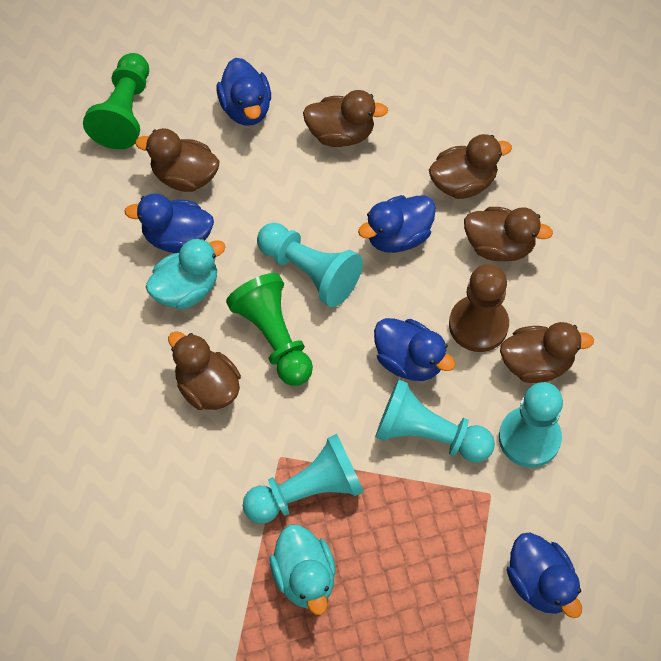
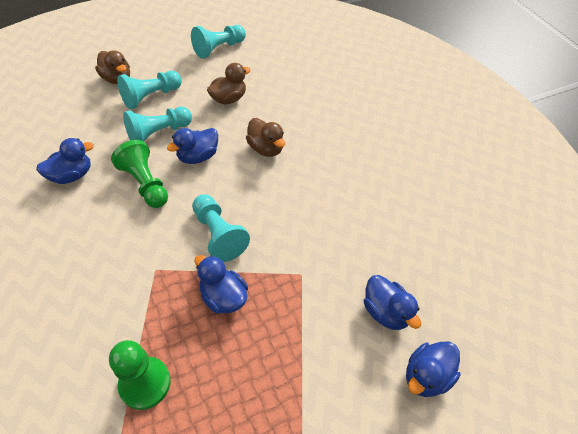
brown duck: 6 -> 3
brown pawn: 1 -> 0
turquoise duck: 2 -> 0

